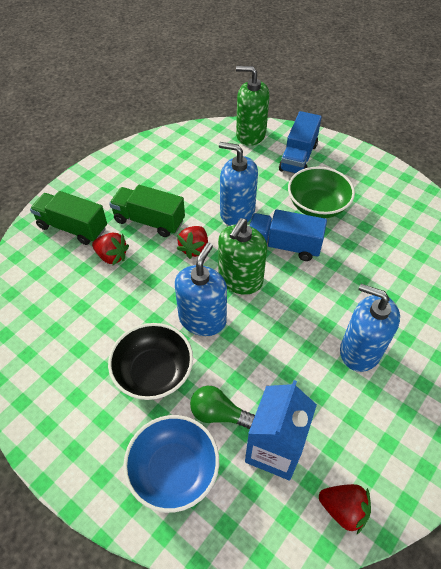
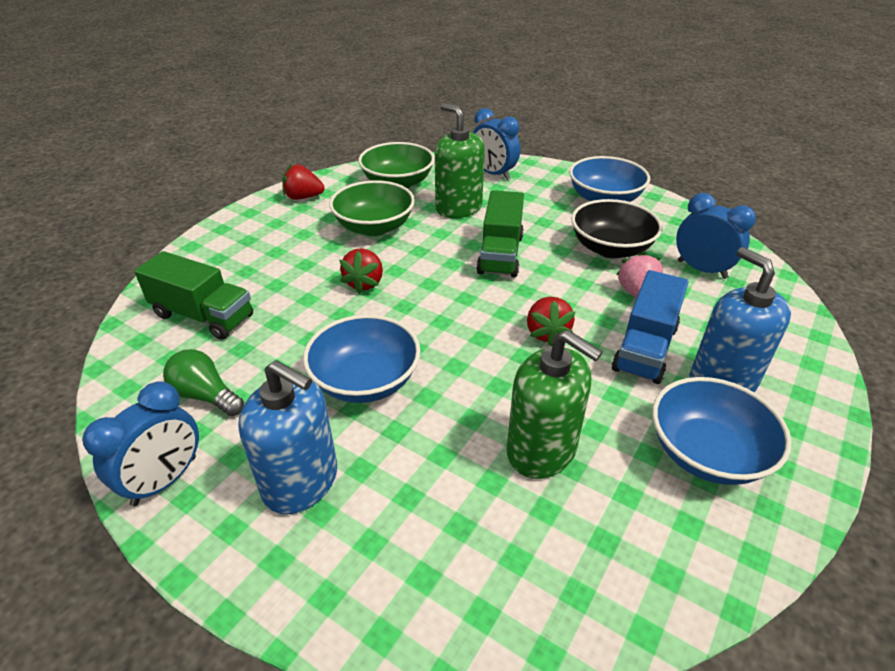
blue bowl: 1 -> 3
blue carton: 1 -> 0
blue clock: 0 -> 3
blue soap dispenser: 3 -> 2
blue truck: 2 -> 1
green bowl: 1 -> 2
pink strawberry: 0 -> 1

